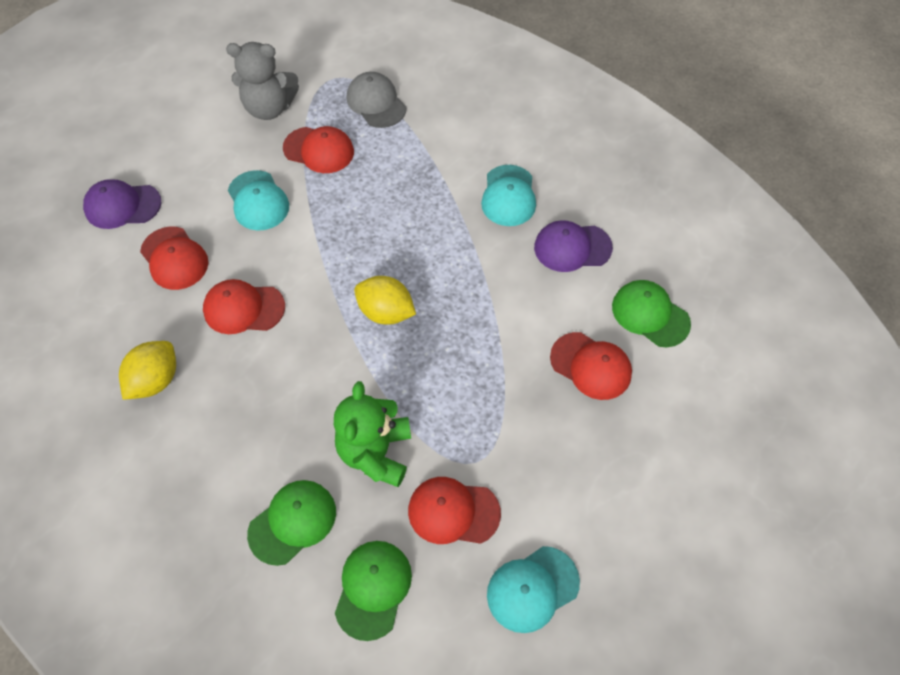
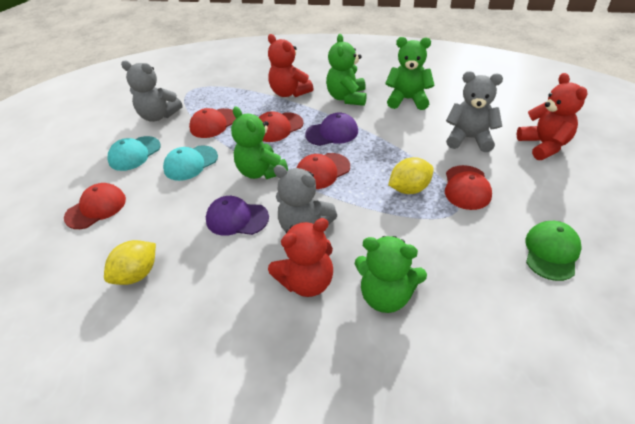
green cap: 3 -> 1
green teddy bear: 1 -> 4
grey cap: 1 -> 0
grey teddy bear: 1 -> 3
red teddy bear: 0 -> 3
turquoise cap: 3 -> 2

